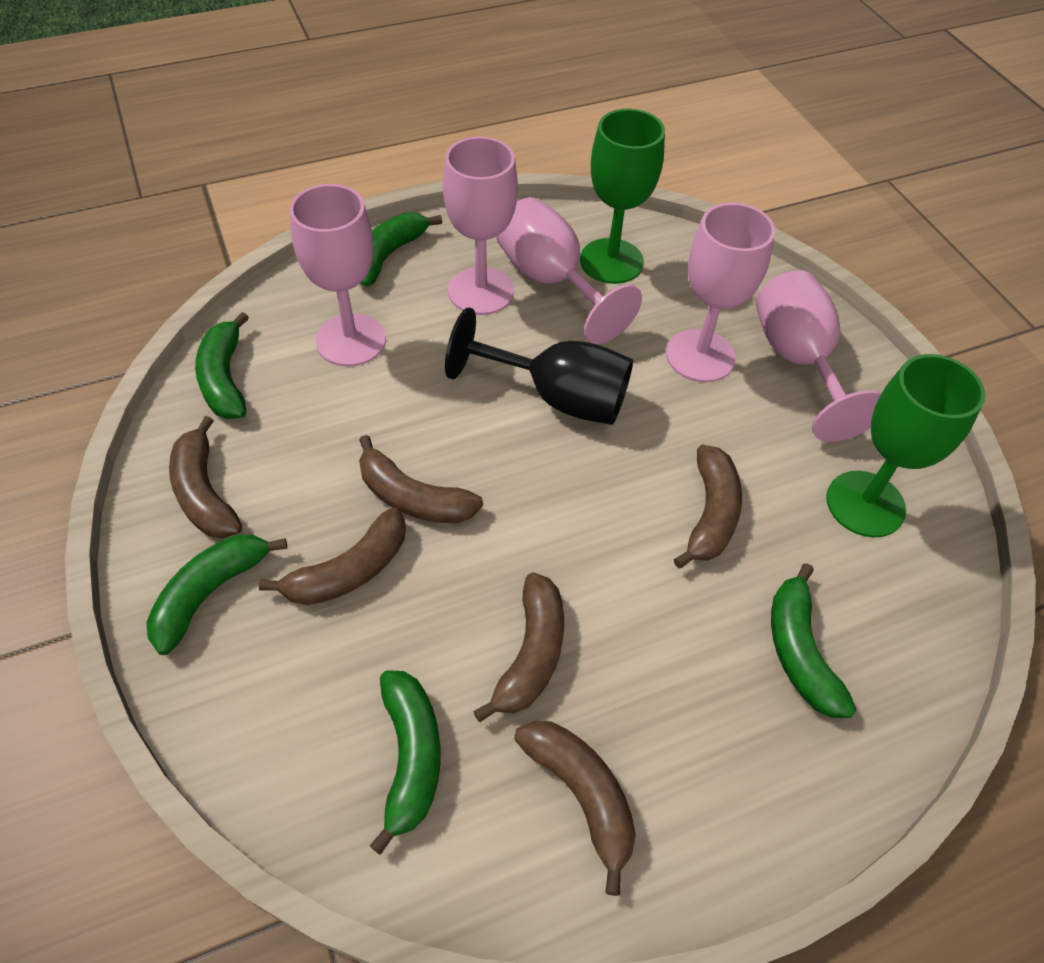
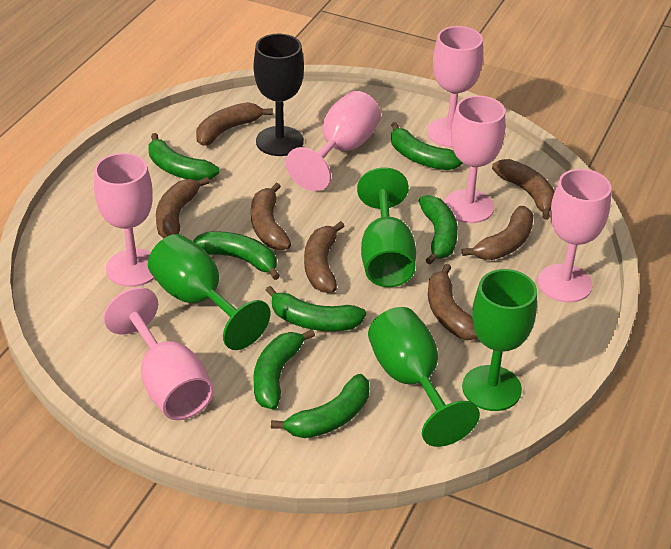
brown banana: 6 -> 7
green banana: 5 -> 7
green goblet: 2 -> 4
pink goblet: 5 -> 6

